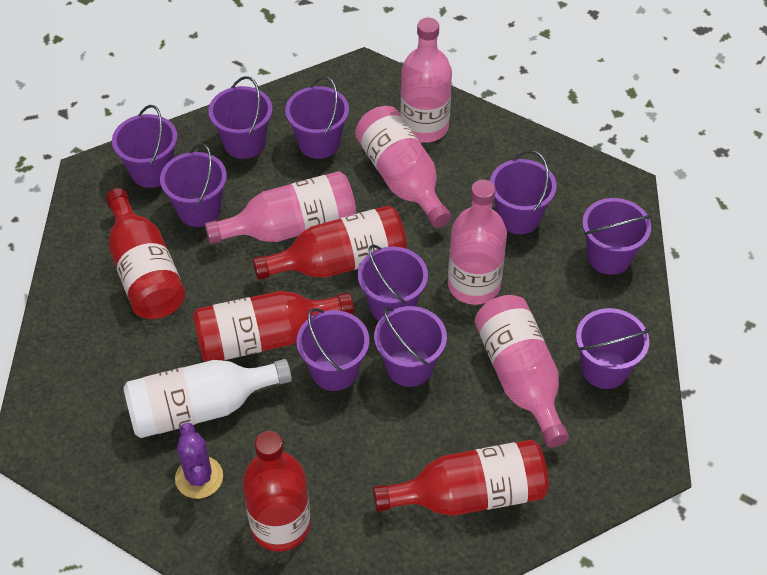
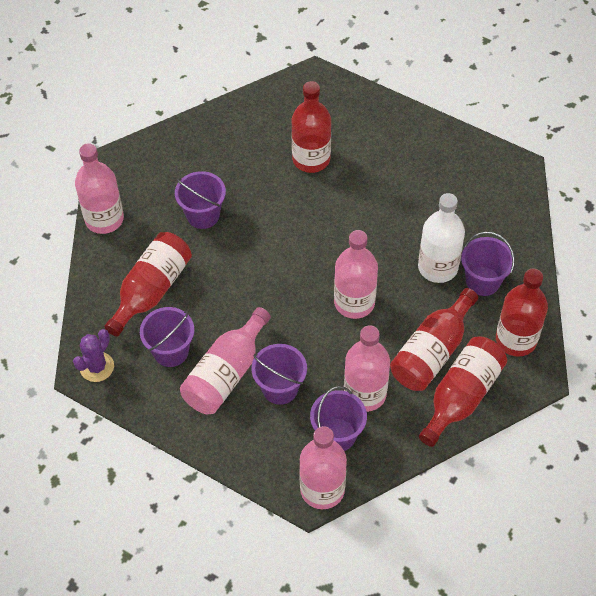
purple bucket: 10 -> 5

